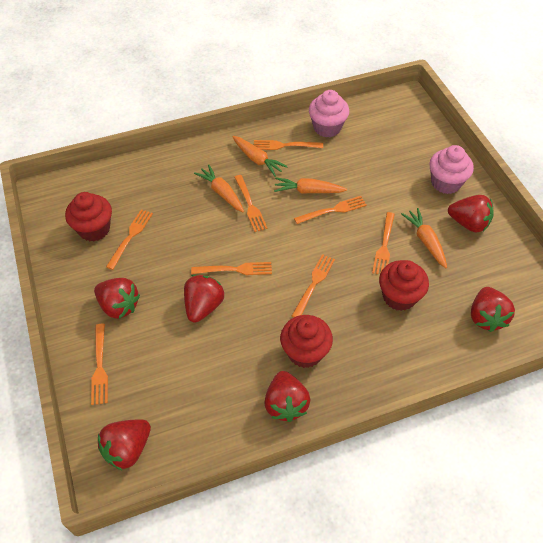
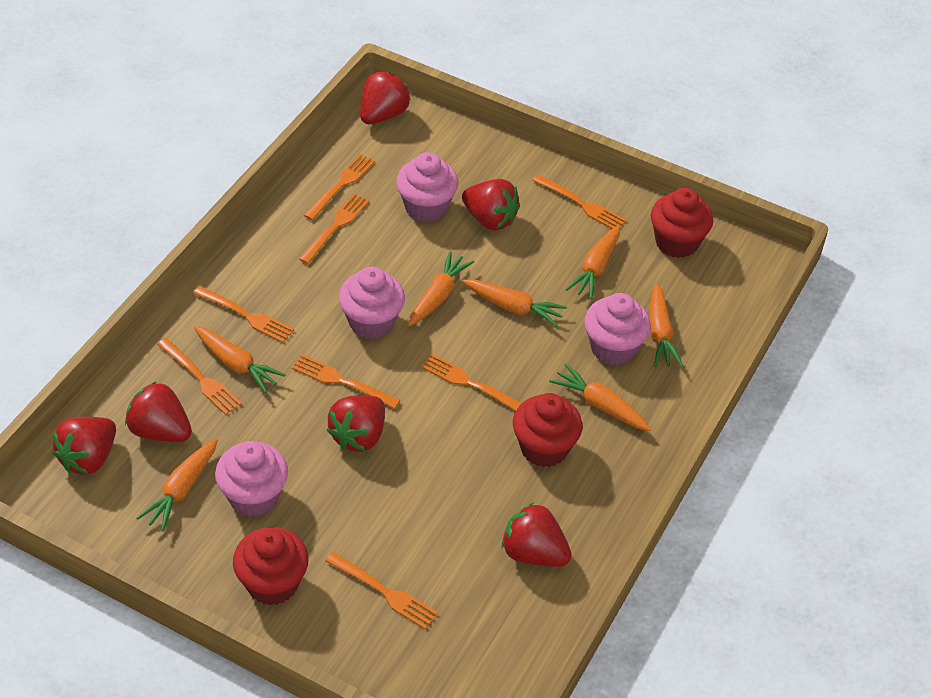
orange carrot: 4 -> 7
pink cupcake: 2 -> 4

